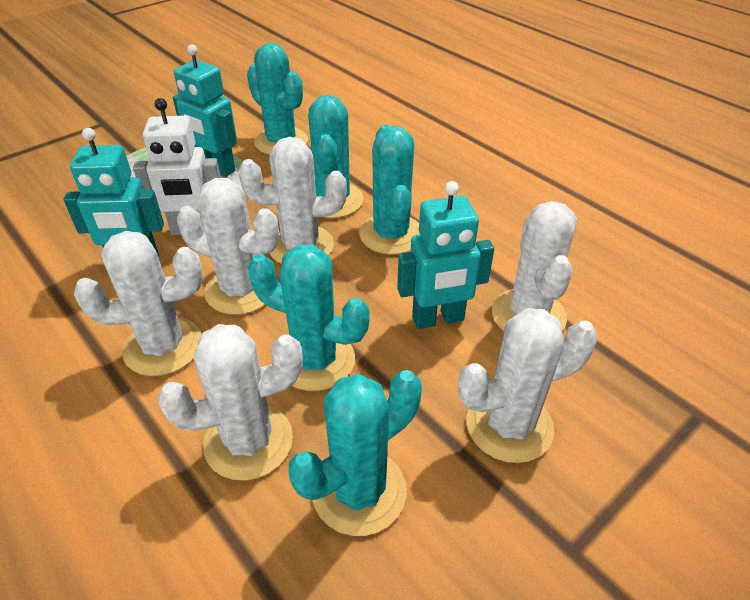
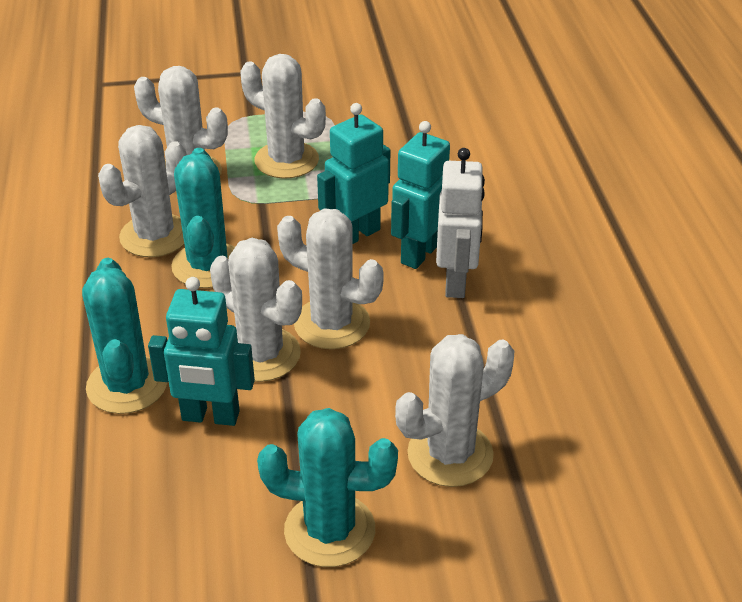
turquoise cactus: 5 -> 3

